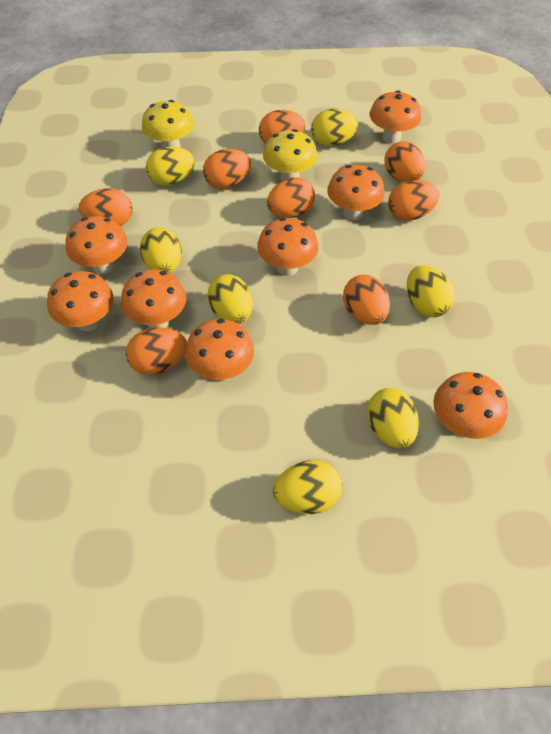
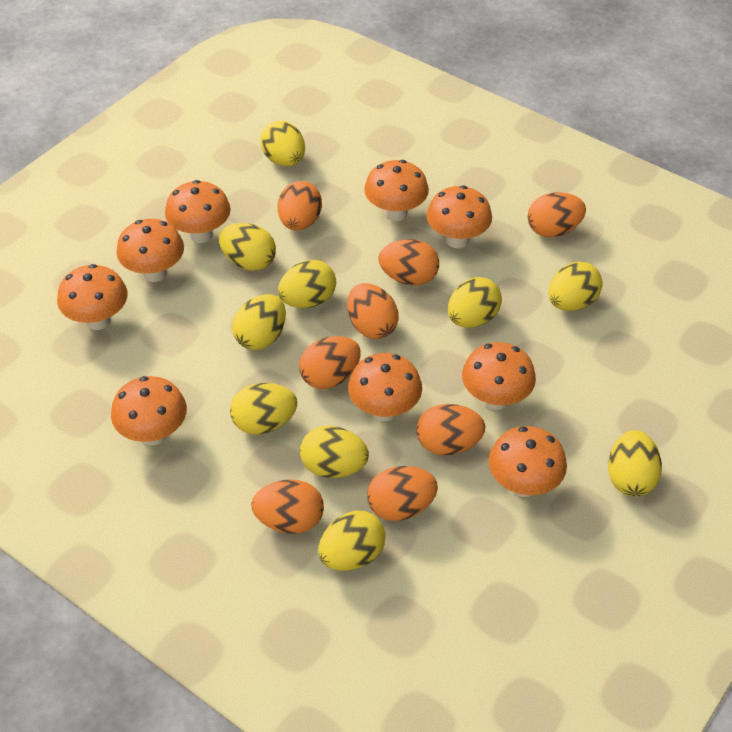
orange mushroom: 8 -> 9
yellow egg: 7 -> 10
yellow mushroom: 2 -> 0

